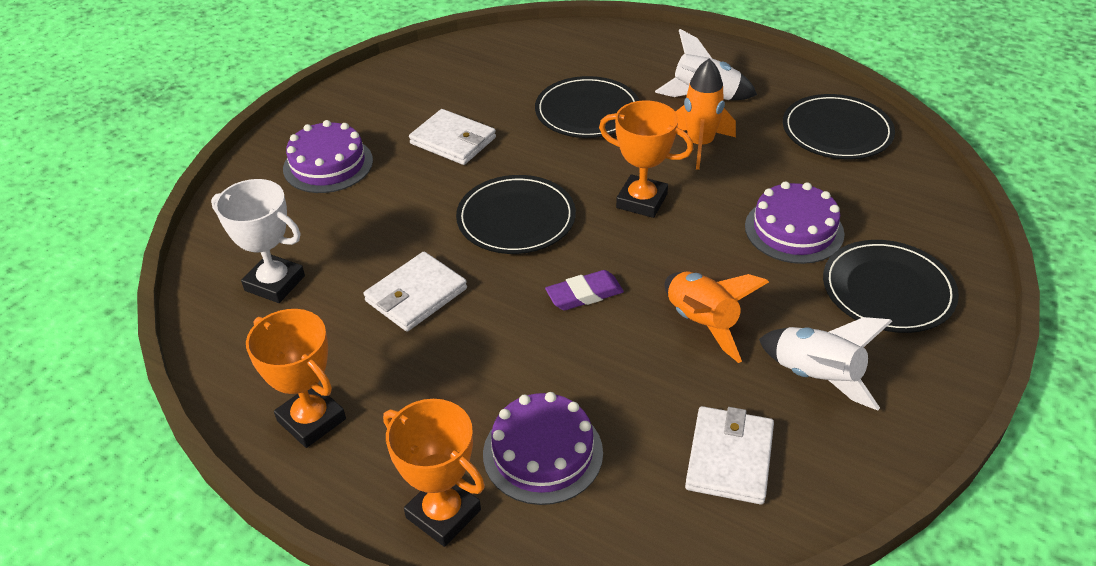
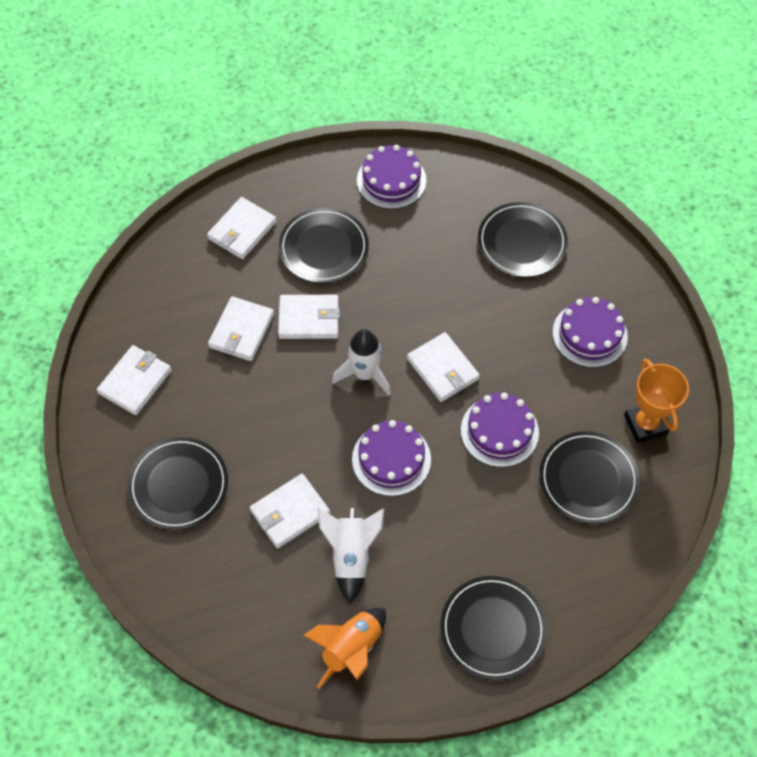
black plate: 4 -> 5
orange rocket: 2 -> 1
orange trophy: 3 -> 1
purple cake: 3 -> 4
purple eraser: 1 -> 0
white trophy: 1 -> 0
white wallet: 3 -> 6

